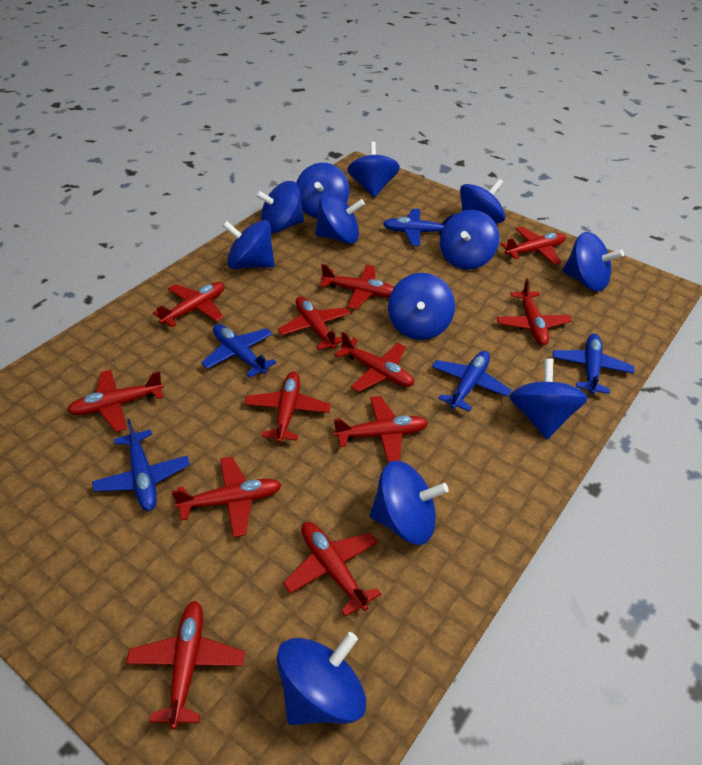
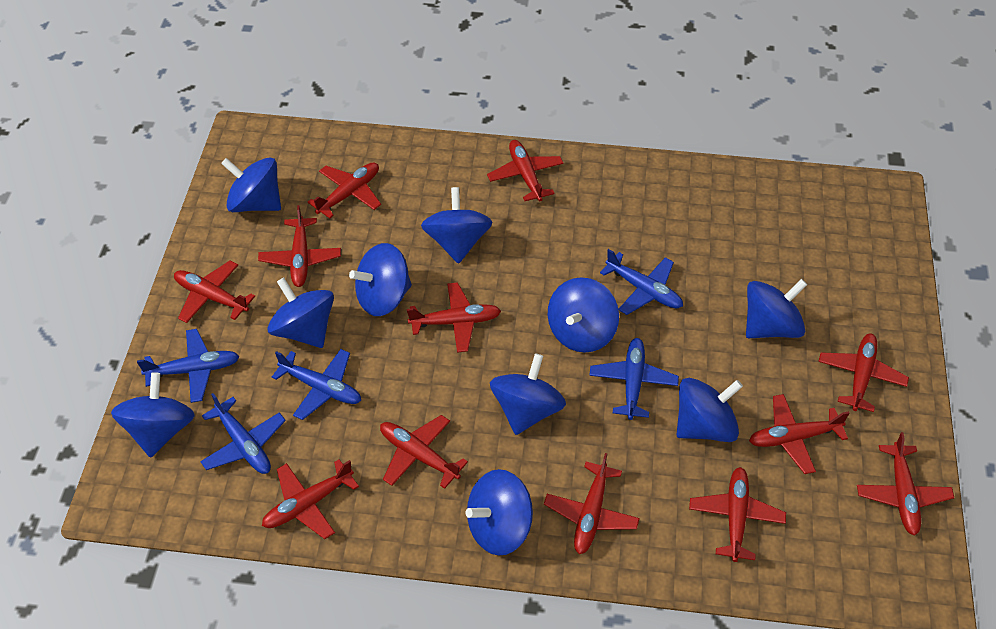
blue spinning top: 12 -> 10

